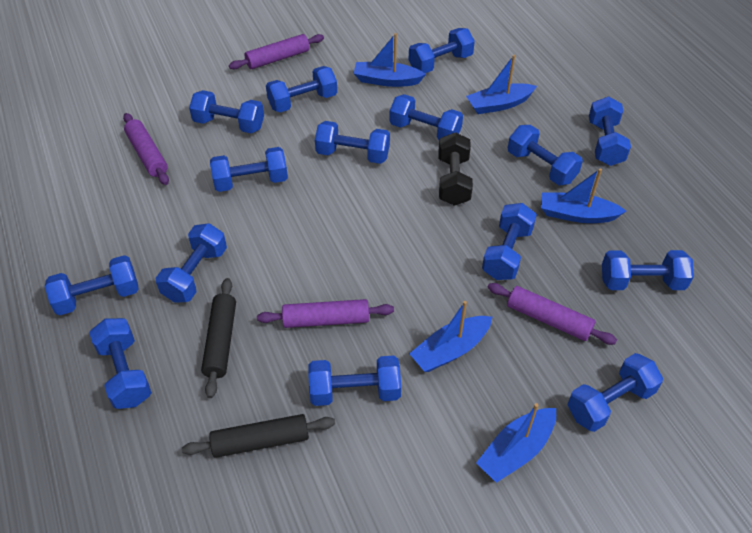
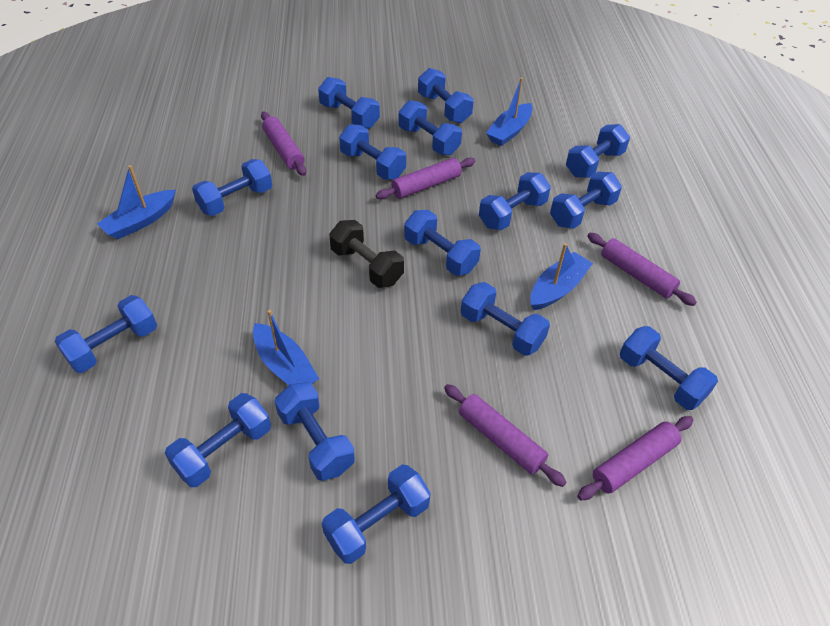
black rolling pin: 2 -> 0
blue boat: 5 -> 4
purple rolling pin: 4 -> 5

